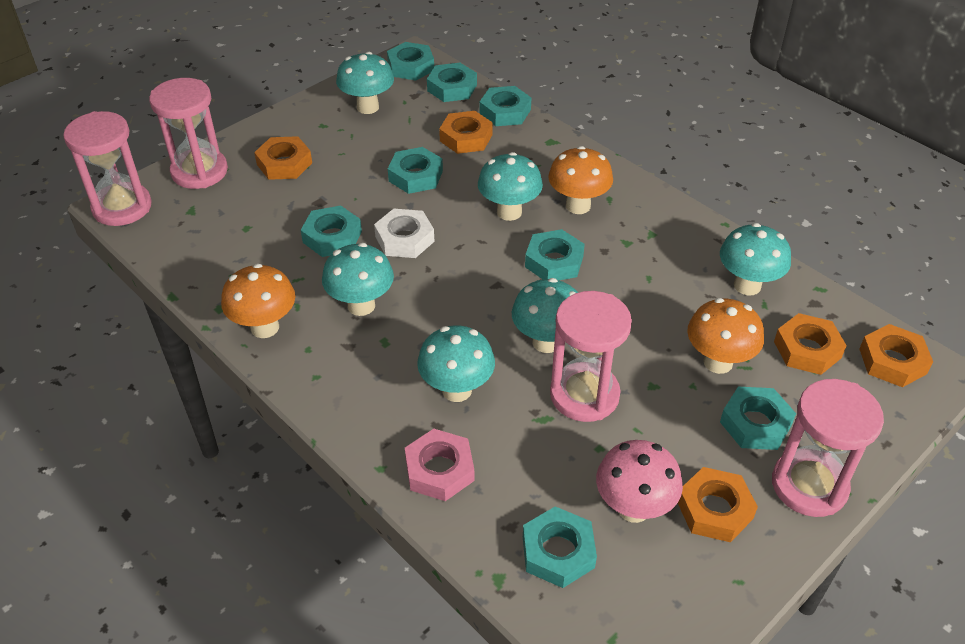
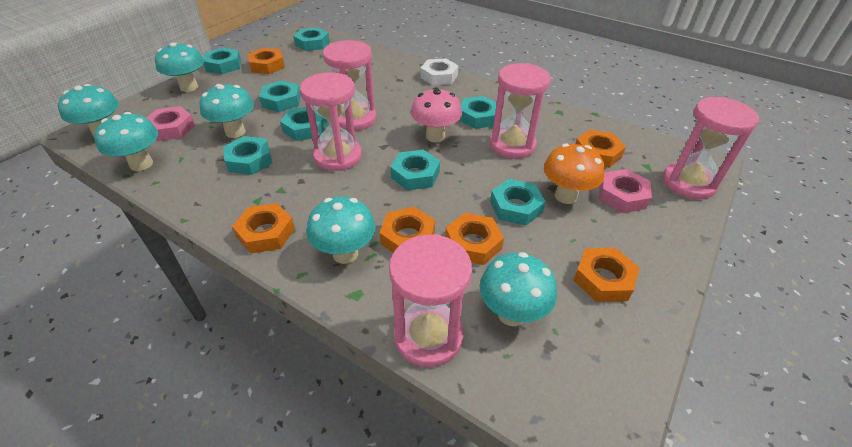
orange mushroom: 3 -> 1
orange nut: 5 -> 6
pink hourglass: 4 -> 5
pink nut: 1 -> 2

